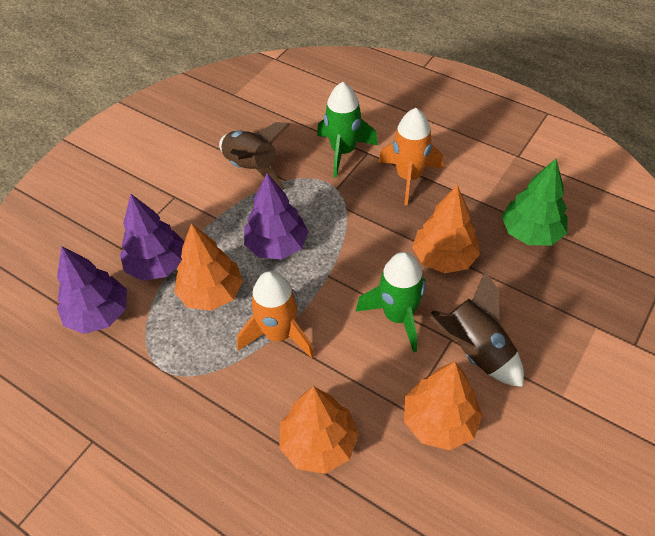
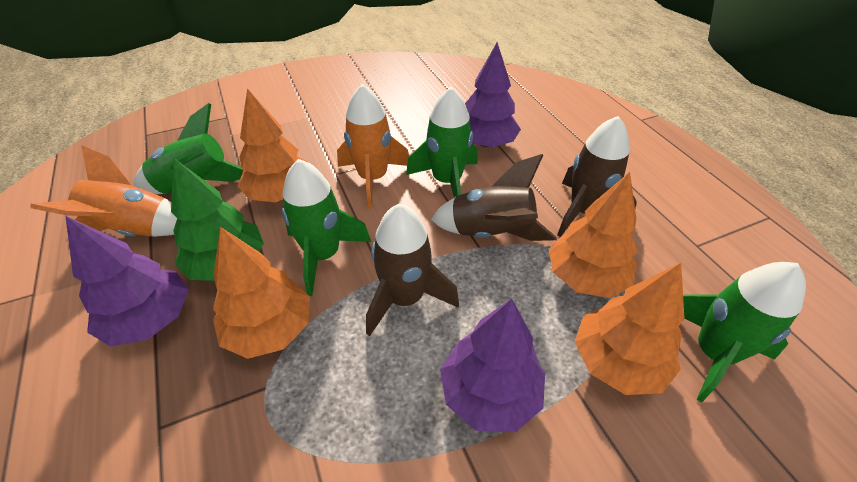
brown rocket: 2 -> 3
green rocket: 2 -> 4

